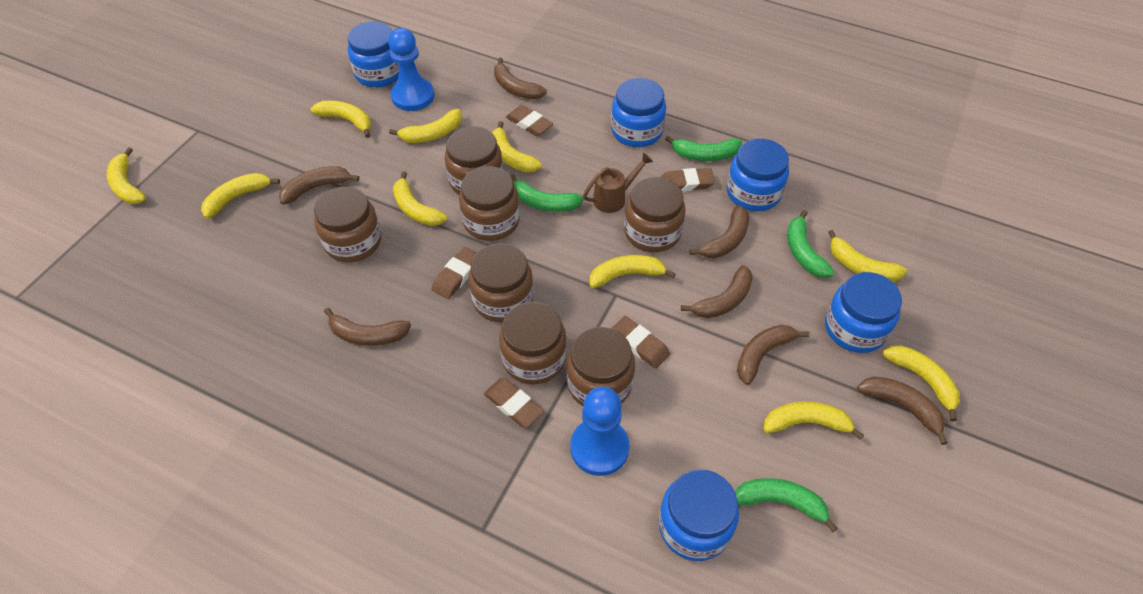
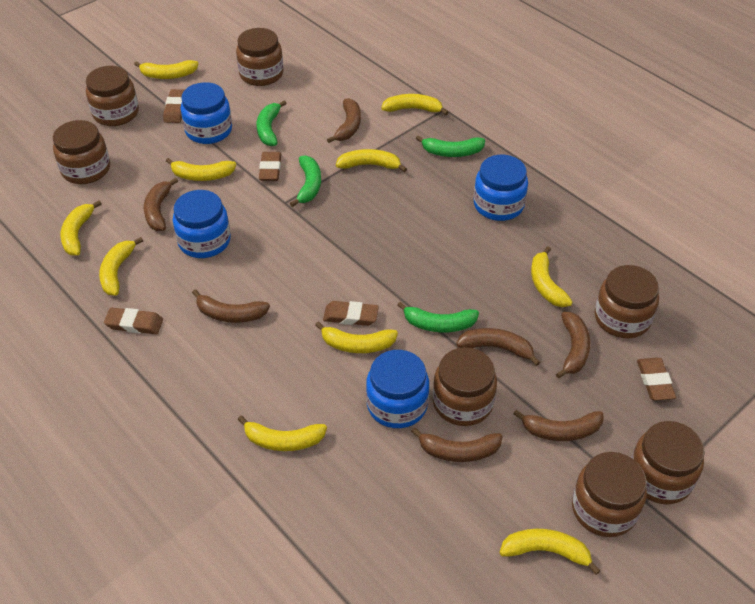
blue jar: 5 -> 4
blue pawn: 2 -> 0
brown watering can: 1 -> 0

